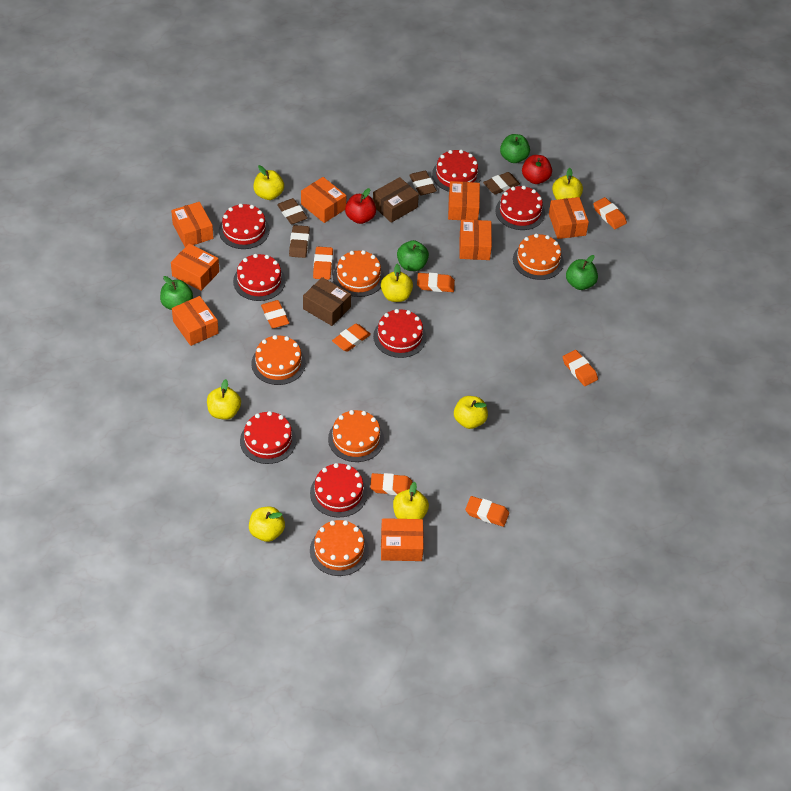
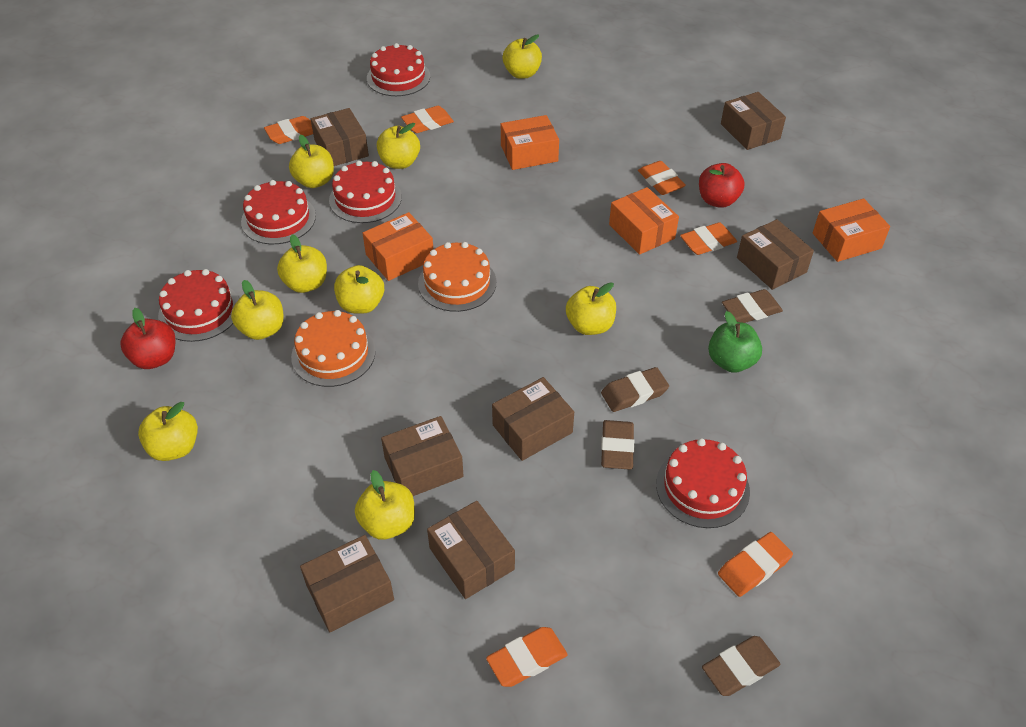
brown box: 2 -> 7
green apple: 4 -> 1
orange box: 8 -> 4
orange cake: 5 -> 2
orange eraser: 8 -> 6
red cake: 7 -> 5
yellow apple: 7 -> 9

